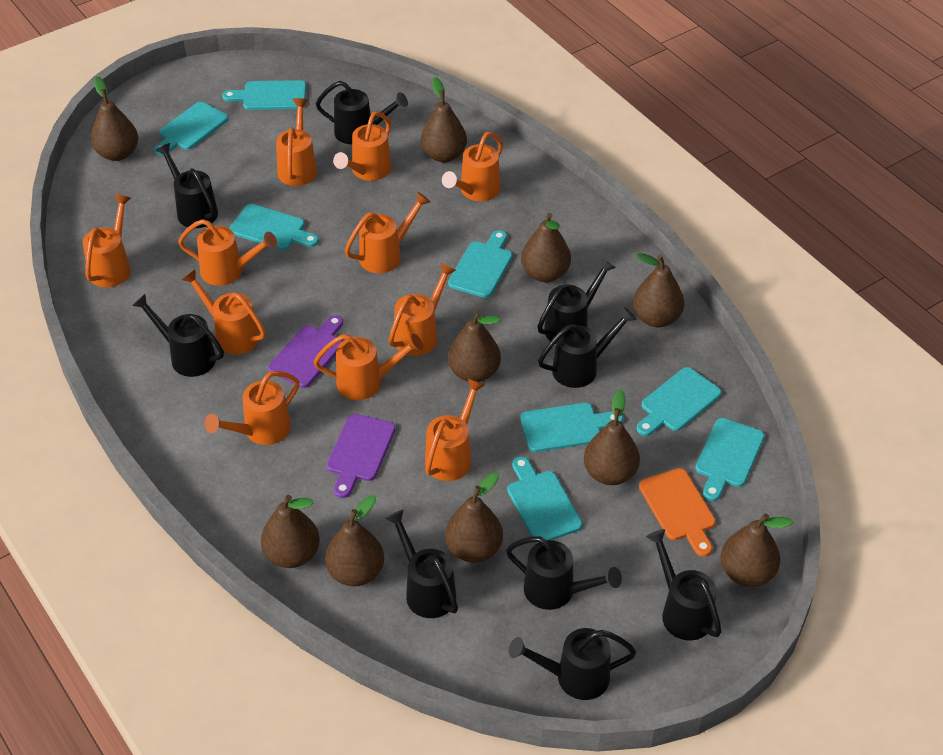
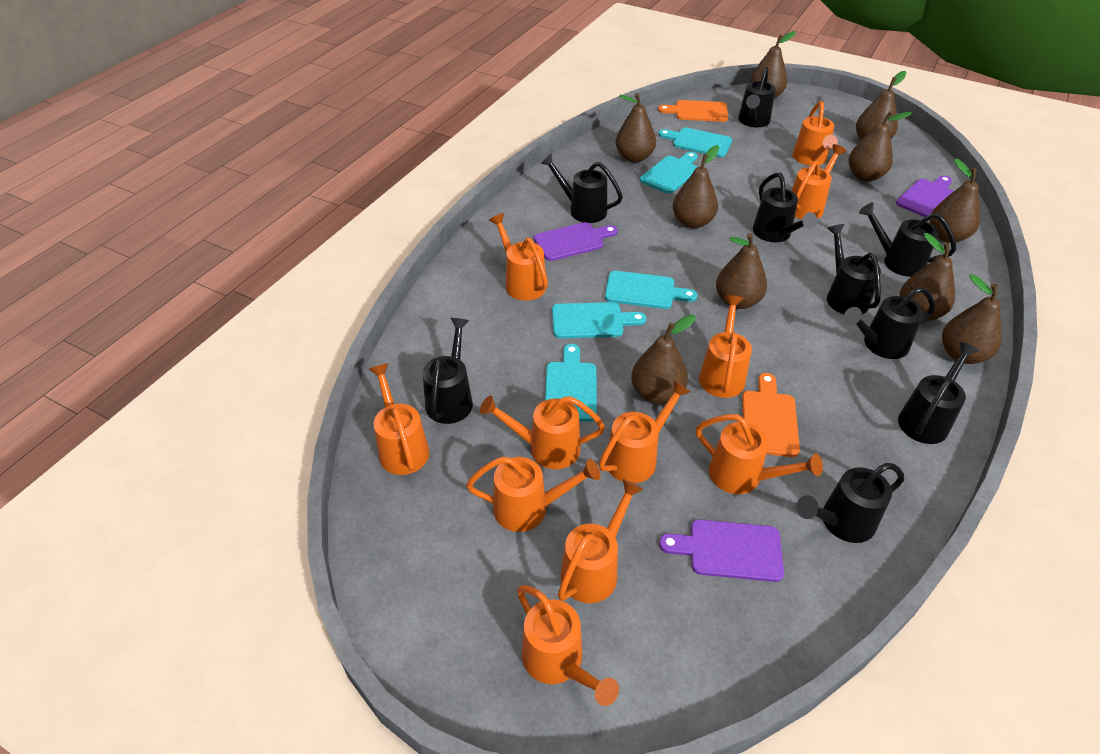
orange cutting board: 1 -> 2
purple cutting board: 2 -> 3
turquoise cutting board: 8 -> 5

